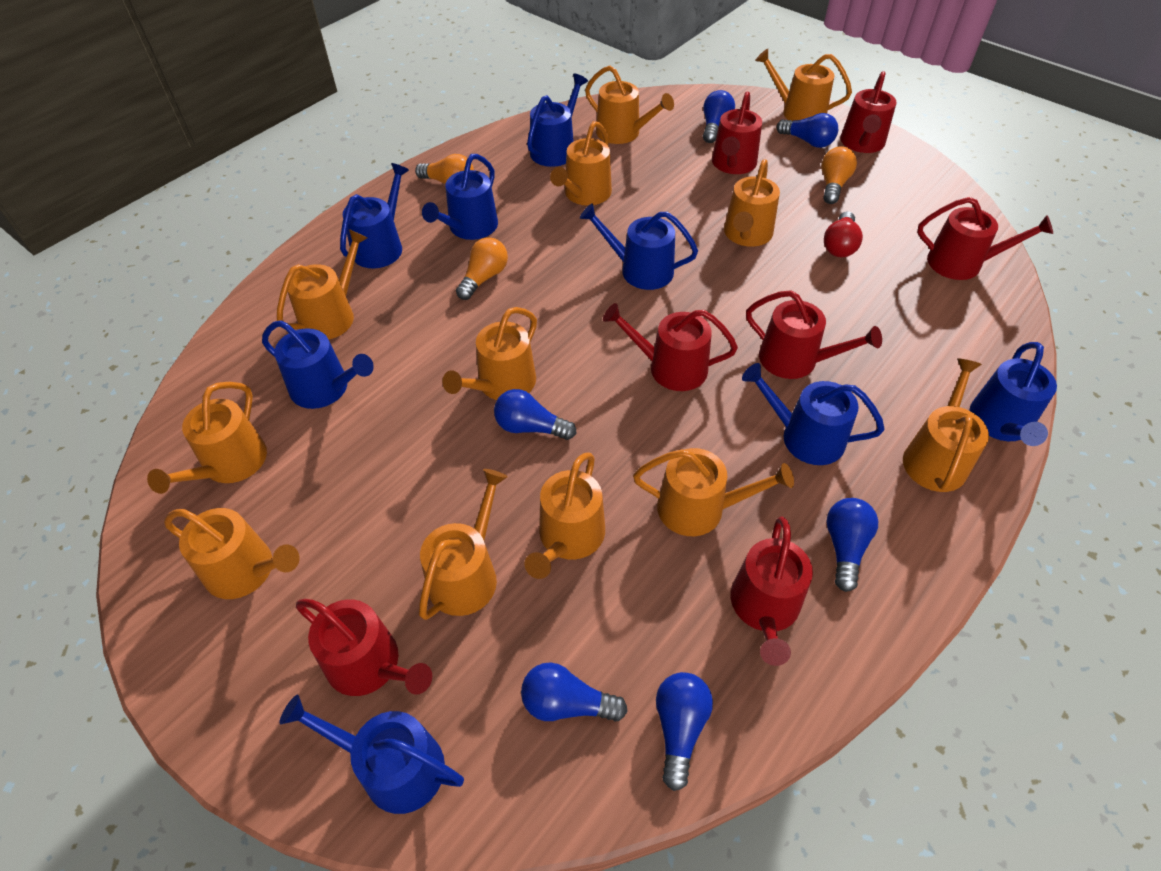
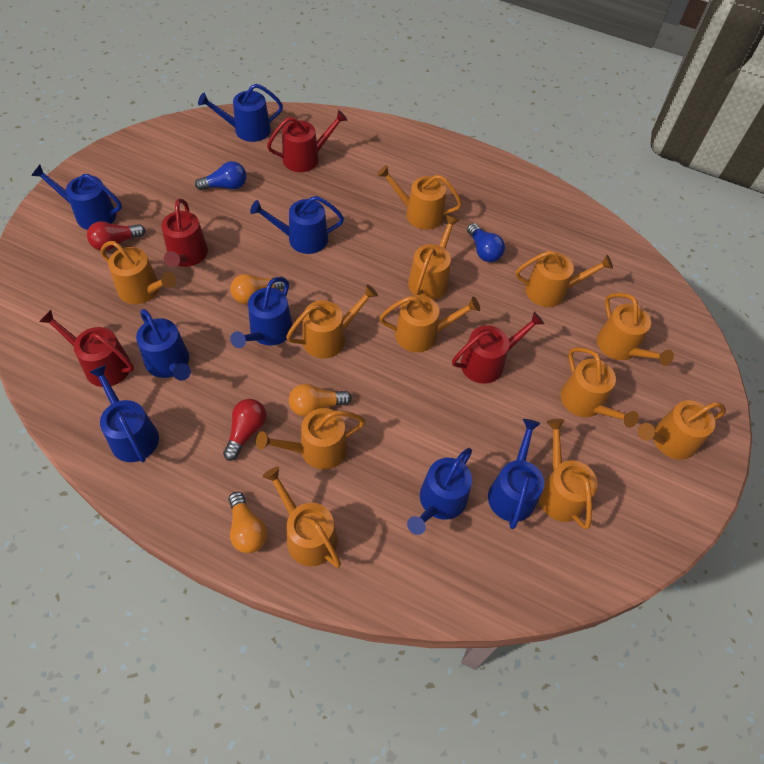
blue light bulb: 6 -> 2
red light bulb: 1 -> 2
red watering can: 7 -> 4

